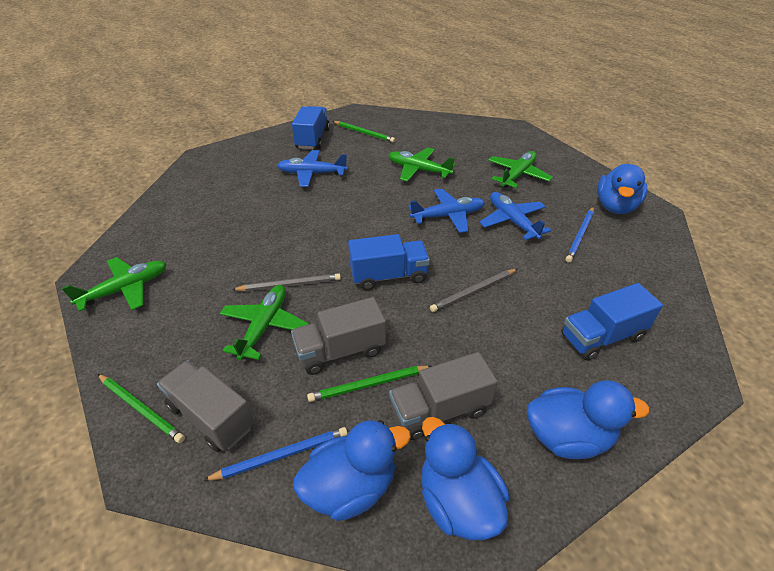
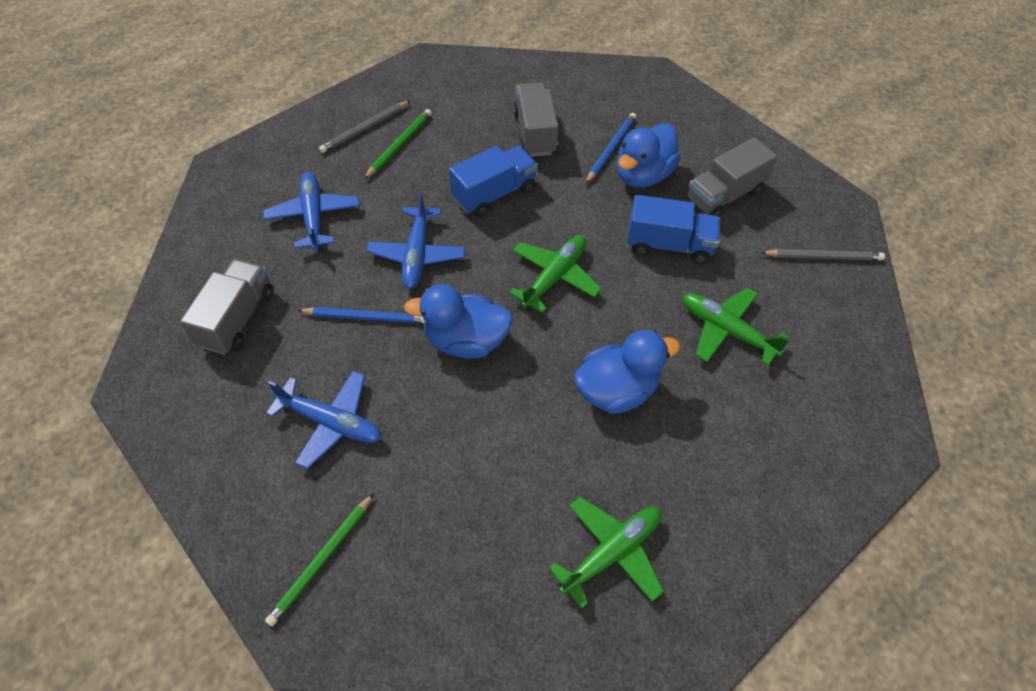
blue duck: 4 -> 3
blue truck: 3 -> 2
green pencil: 3 -> 2
green plane: 4 -> 3

